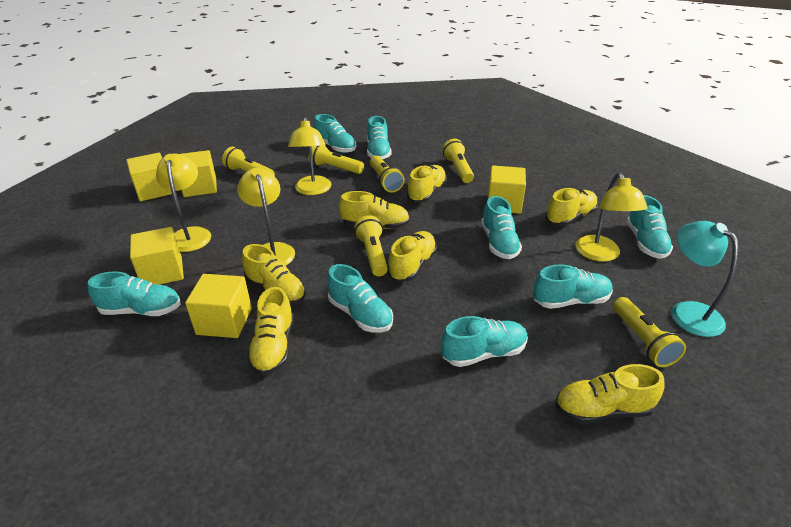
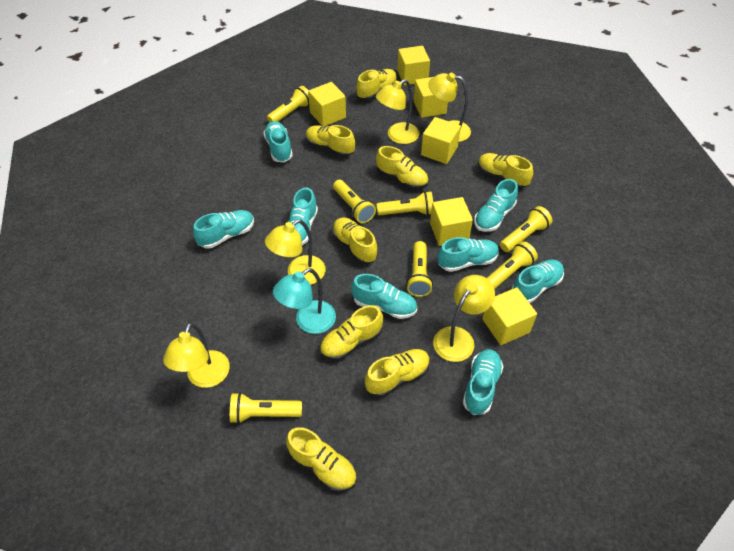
yellow cube: 5 -> 6
yellow flashlight: 6 -> 7
yellow lamp: 4 -> 5
yellow shoe: 7 -> 8

